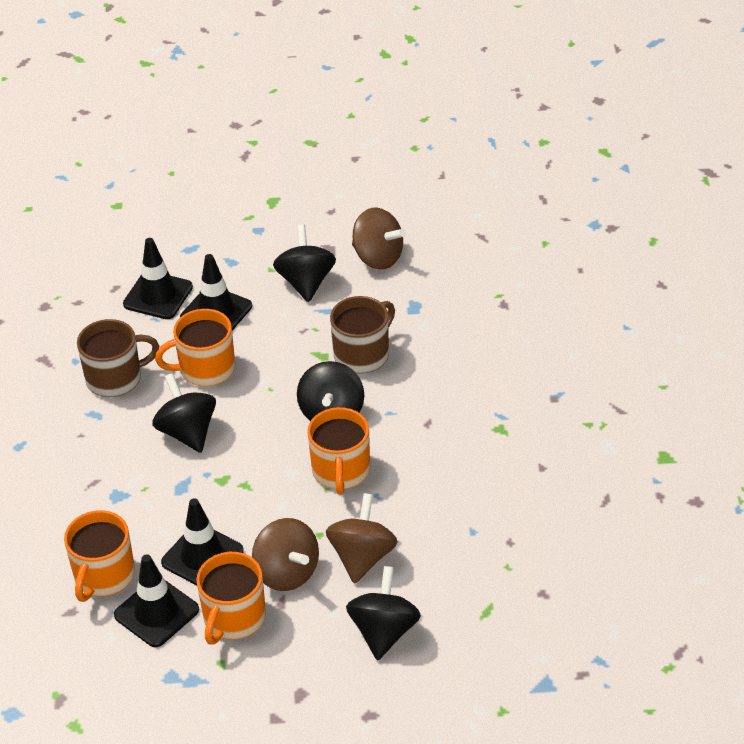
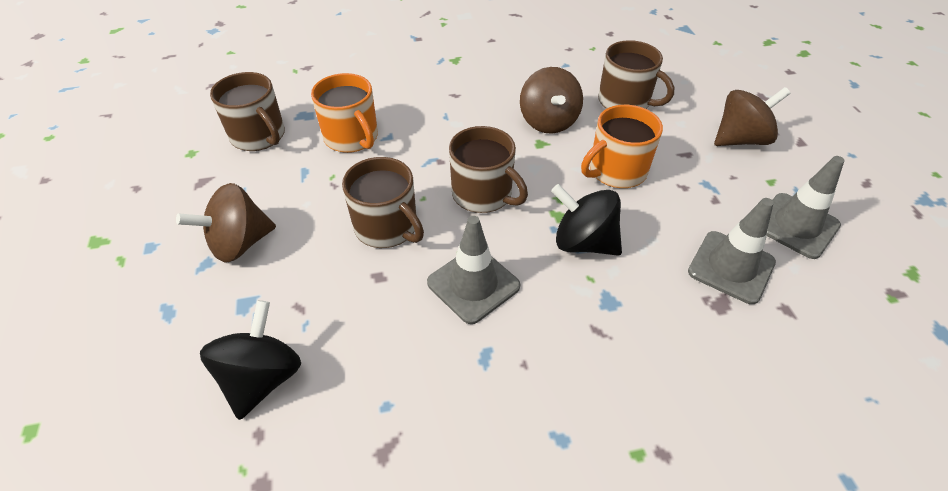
black spinning top: 4 -> 2
black traffic cone: 4 -> 0
brown mug: 2 -> 4
grey traffic cone: 0 -> 3
orange mug: 4 -> 2

